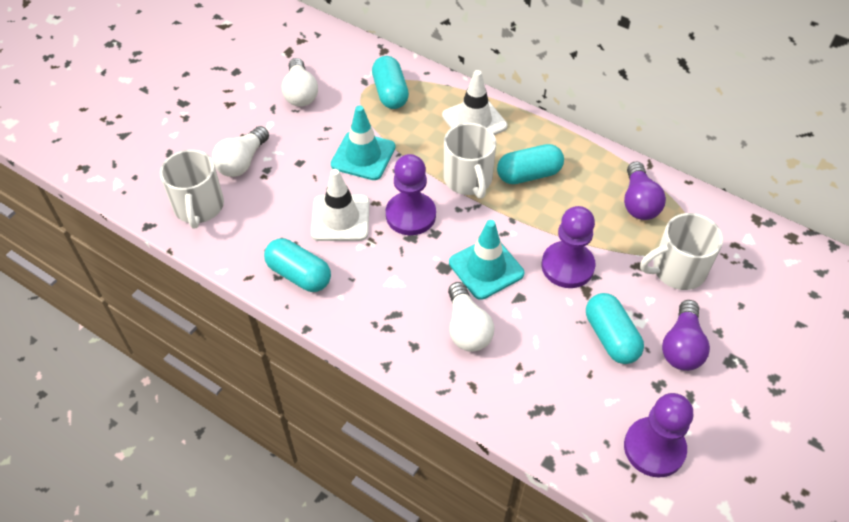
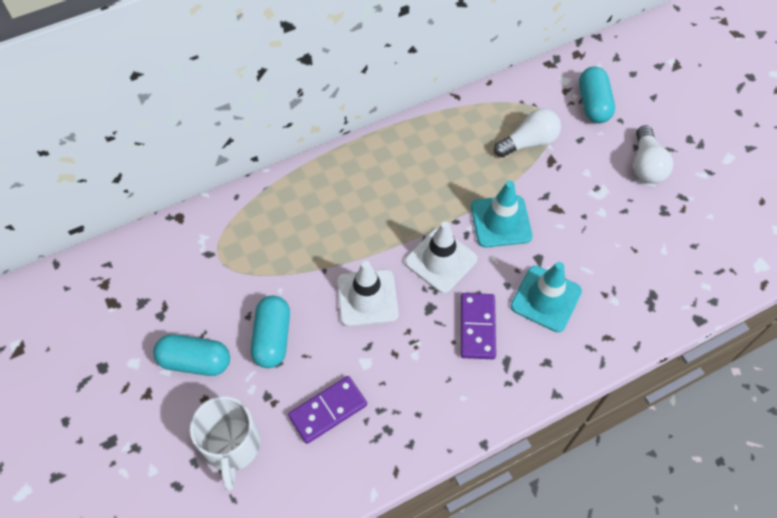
purple domino: 0 -> 2
purple light bulb: 2 -> 0
purple pawn: 3 -> 0
turquoise capsule: 4 -> 3
white light bulb: 3 -> 2
white mug: 3 -> 1

